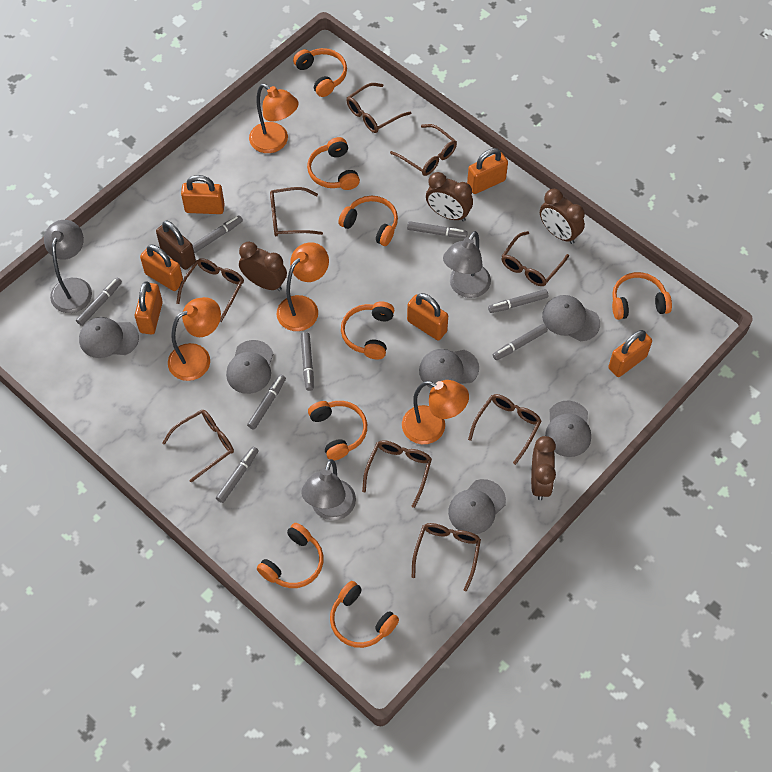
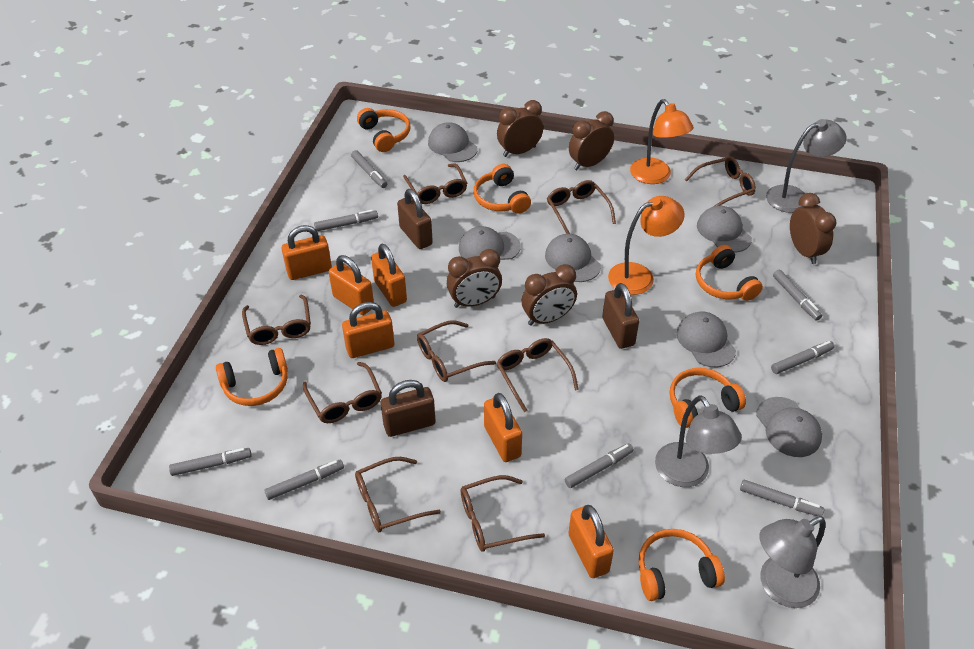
brown clock: 4 -> 5
brown padlock: 1 -> 3
orange headphones: 8 -> 6
orange lamp: 4 -> 2

